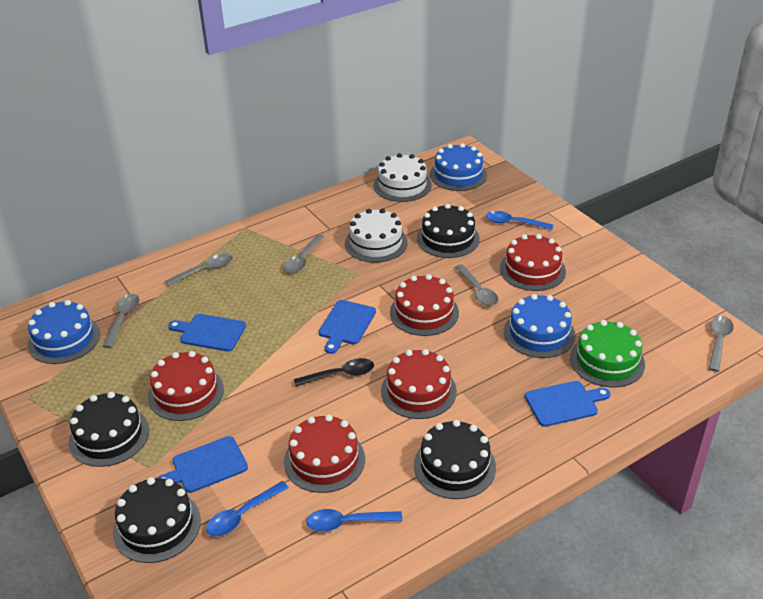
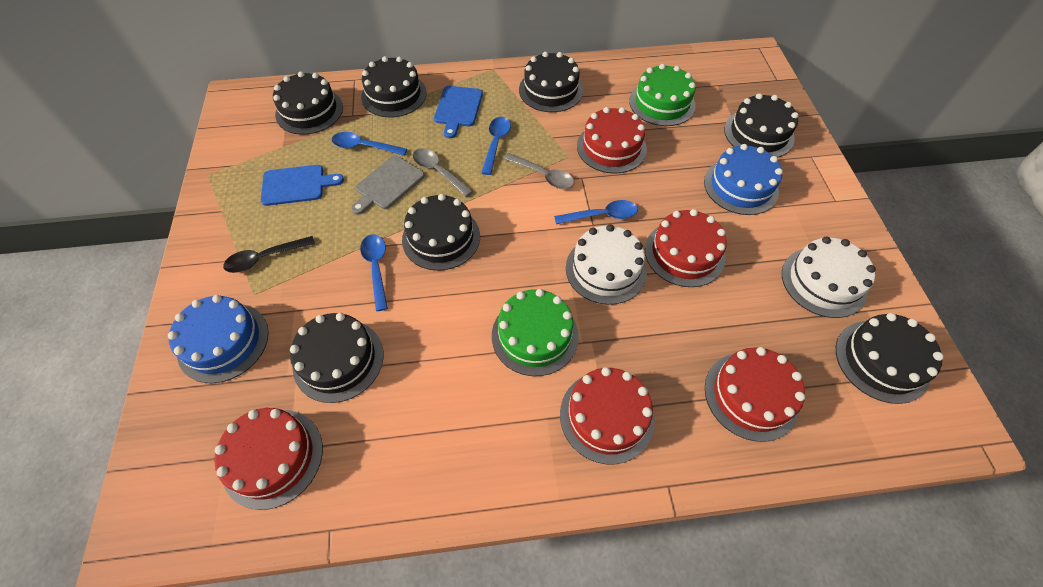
black cake: 4 -> 7
blue cake: 3 -> 2
blue cutting board: 4 -> 2
blue spoon: 3 -> 4
green cake: 1 -> 2
grey cutting board: 0 -> 1
grey spoon: 5 -> 2

